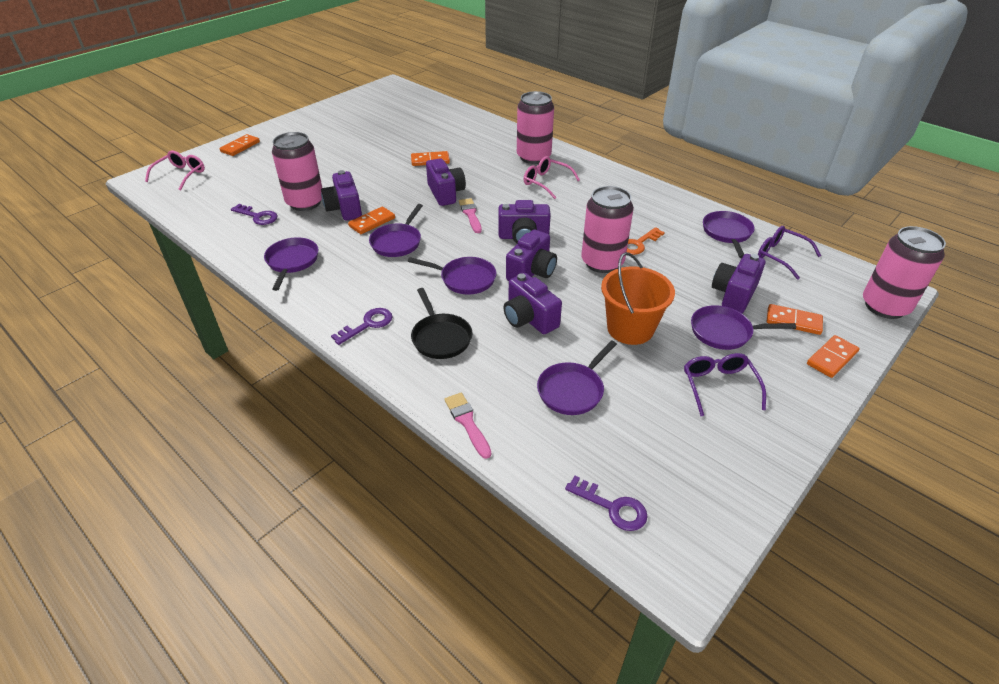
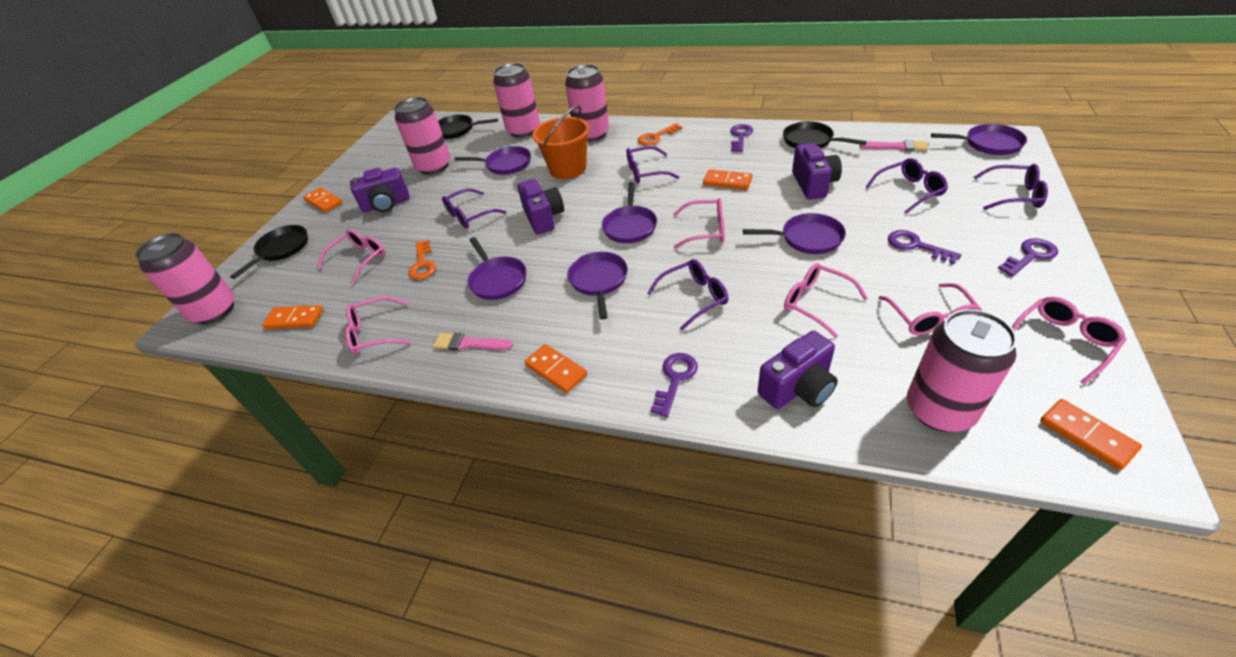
black pan: 1 -> 3
orange key: 1 -> 2
pink can: 4 -> 5
pink glasses: 2 -> 6
purple camera: 6 -> 4
purple glasses: 2 -> 5
purple key: 3 -> 4

